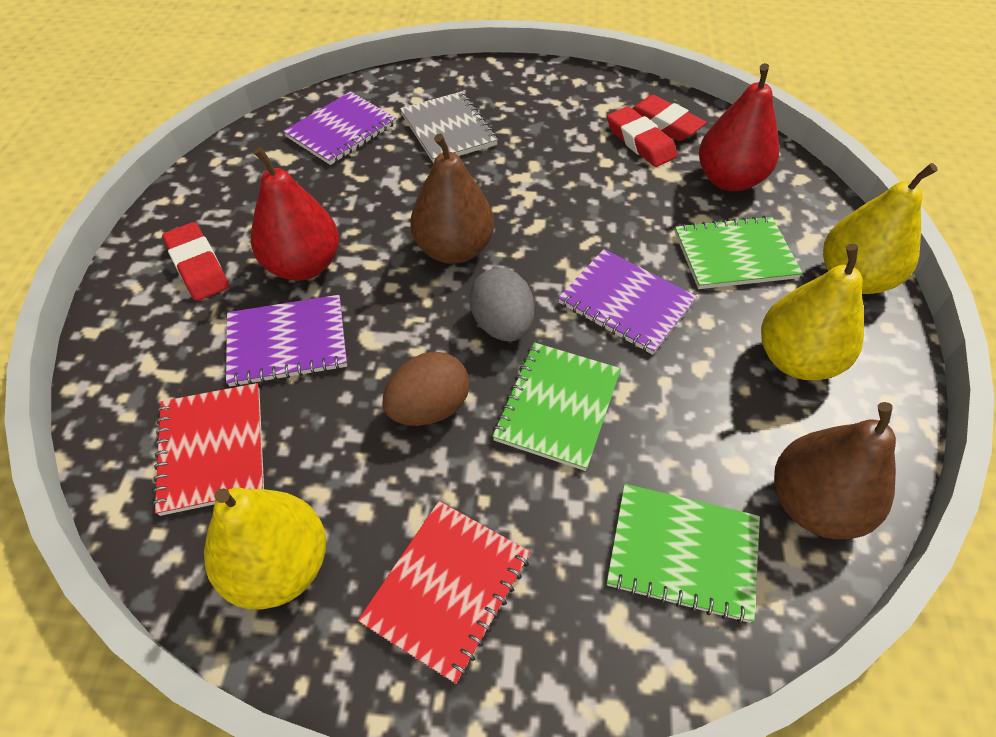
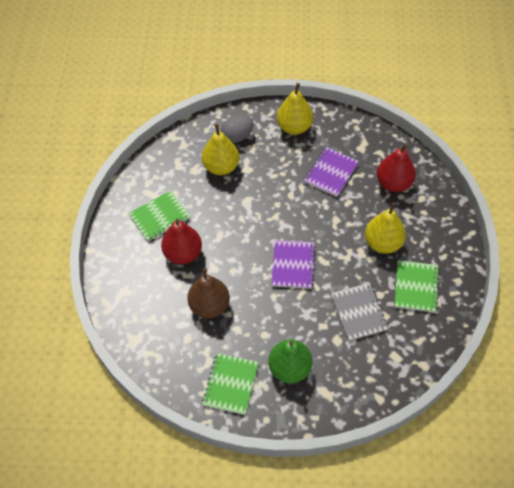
brown egg: 1 -> 0
brown pear: 2 -> 1
green pear: 0 -> 1
purple notebook: 3 -> 2
red eraser: 3 -> 0
red notebook: 2 -> 0

